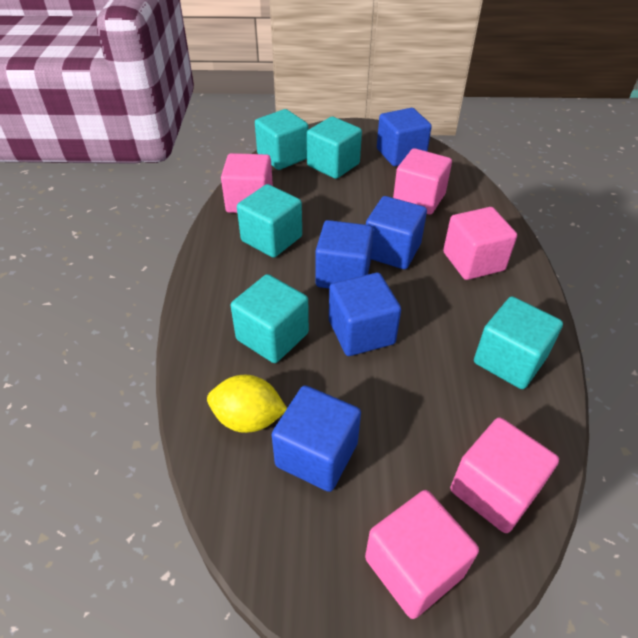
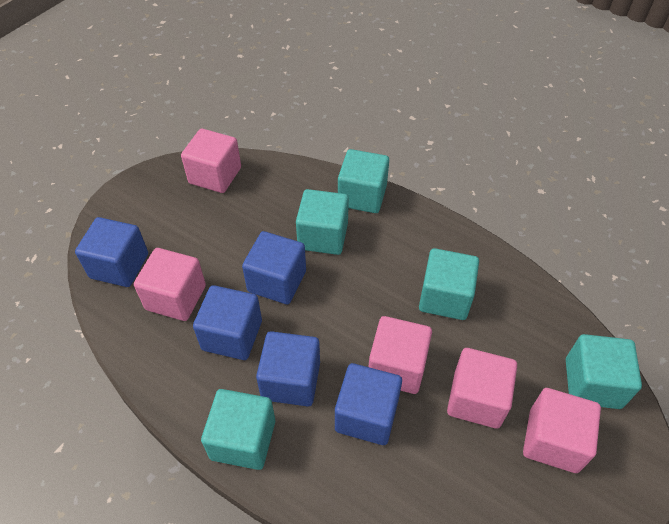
yellow lemon: 1 -> 0

